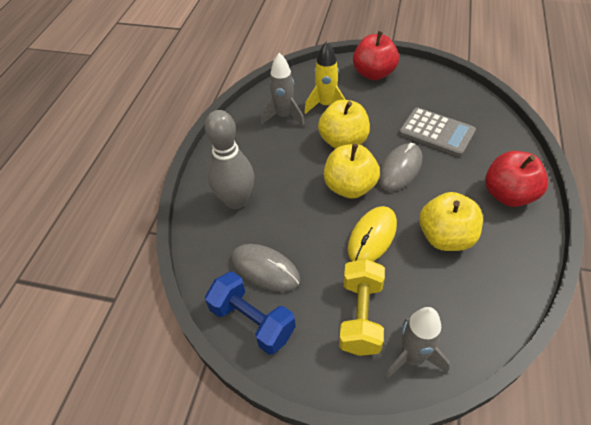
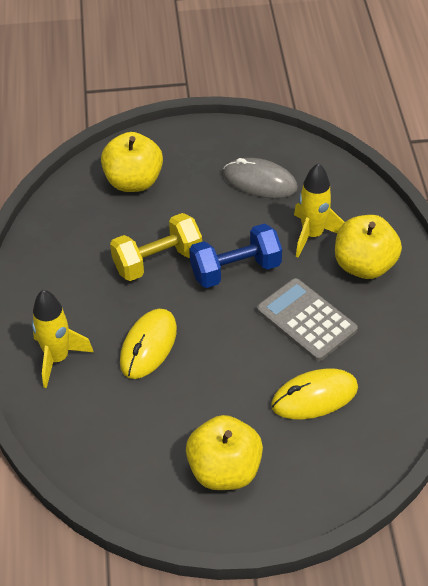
grey bowling pin: 1 -> 0
grey mouse: 2 -> 1
grey rocket: 2 -> 0
red apple: 2 -> 0
yellow mouse: 1 -> 2
yellow rocket: 1 -> 2

